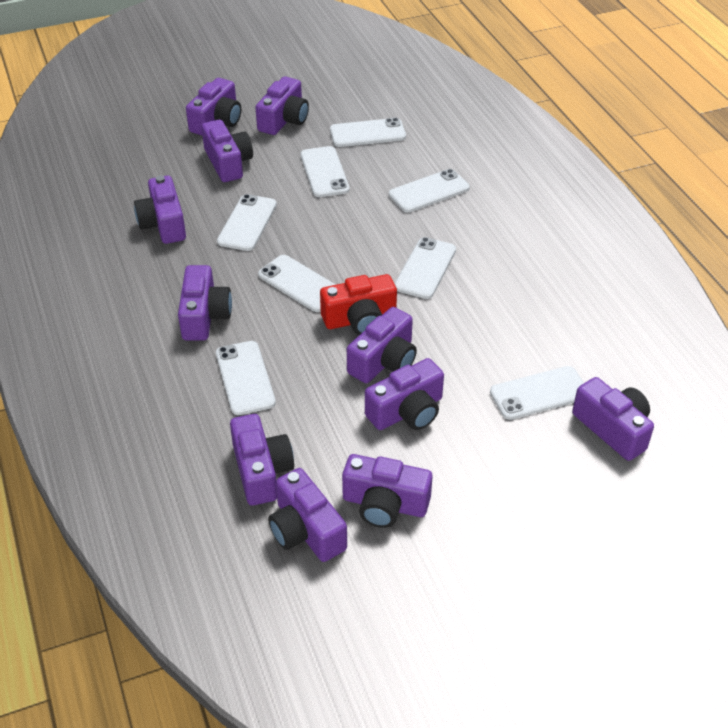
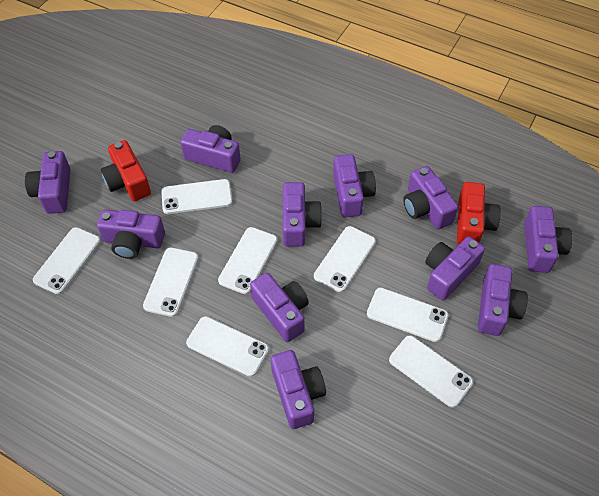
red camera: 1 -> 2

